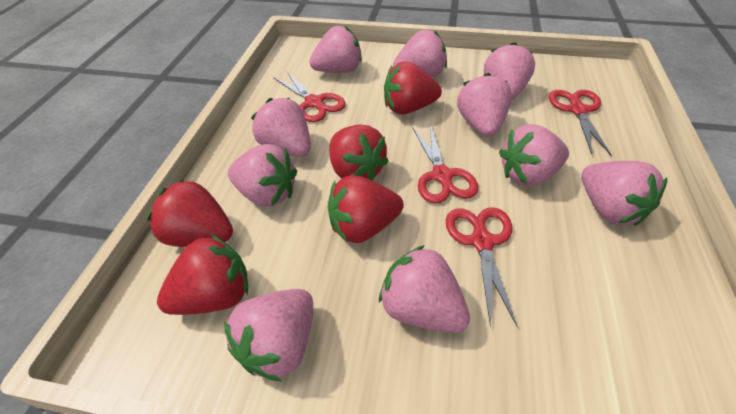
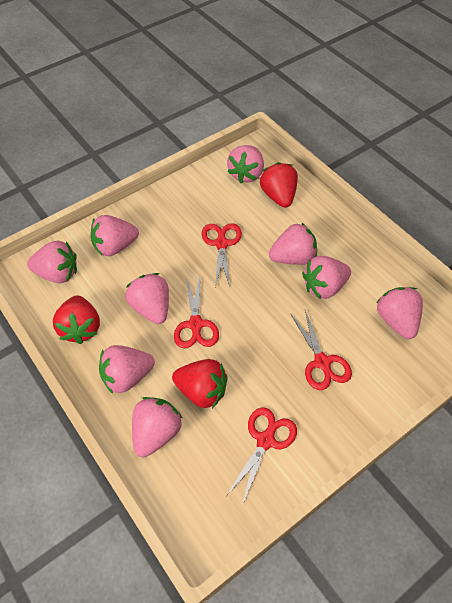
pink strawberry: 10 -> 9
red strawberry: 5 -> 3

